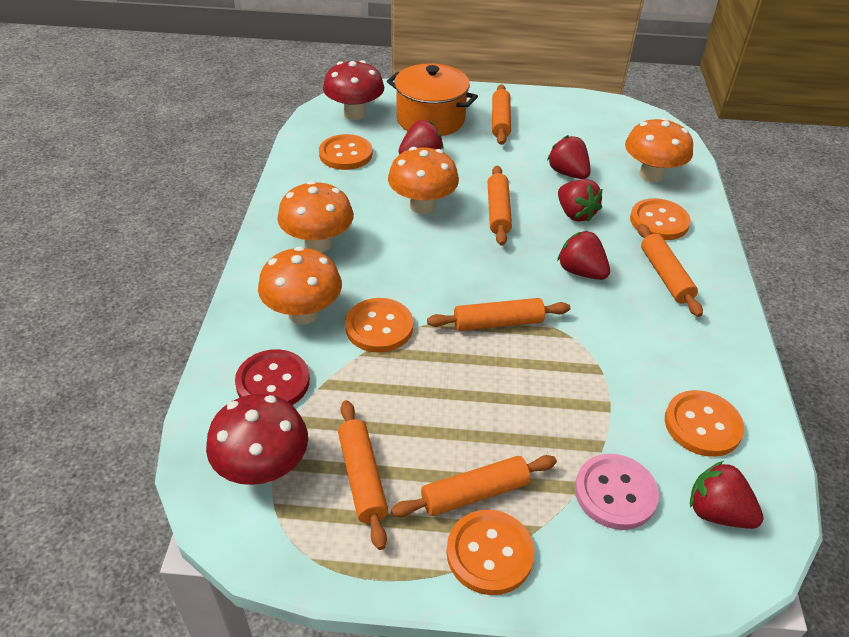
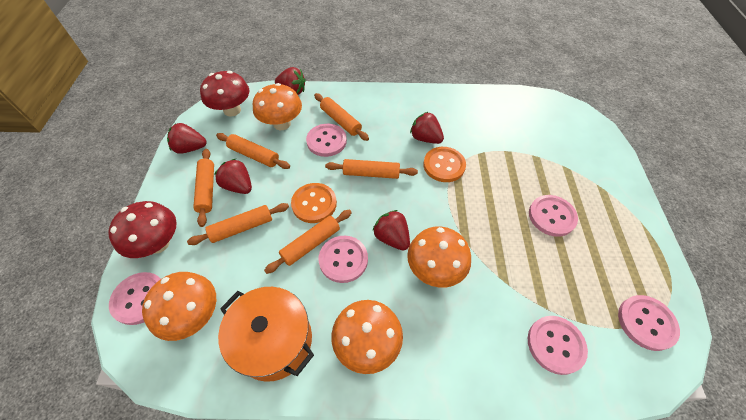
orange button: 5 -> 2
pink button: 1 -> 6
red button: 1 -> 0

